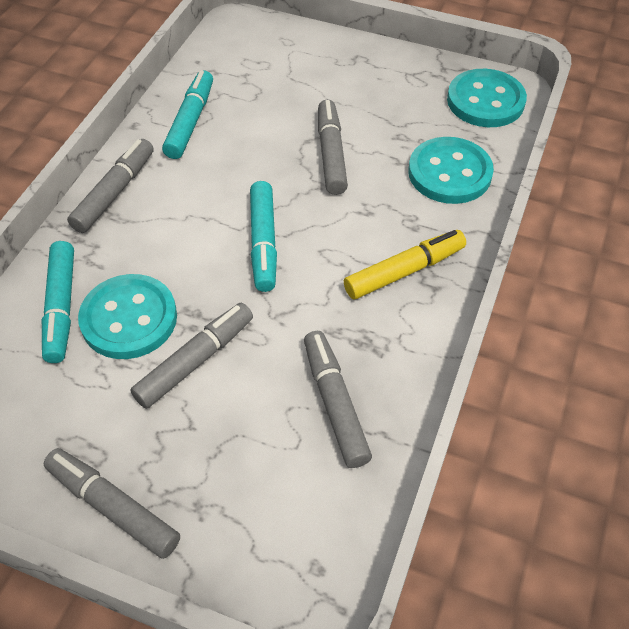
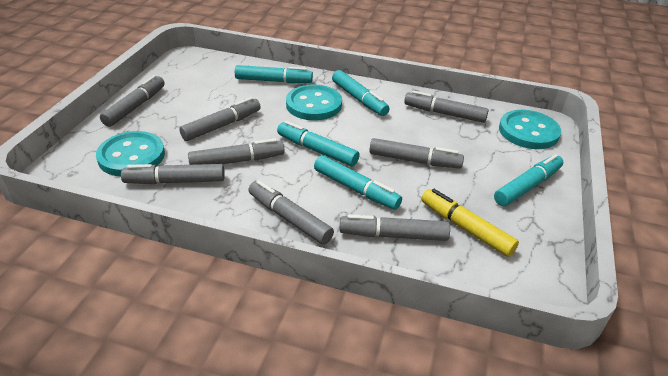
grey marker: 5 -> 8
turquoise marker: 3 -> 5

